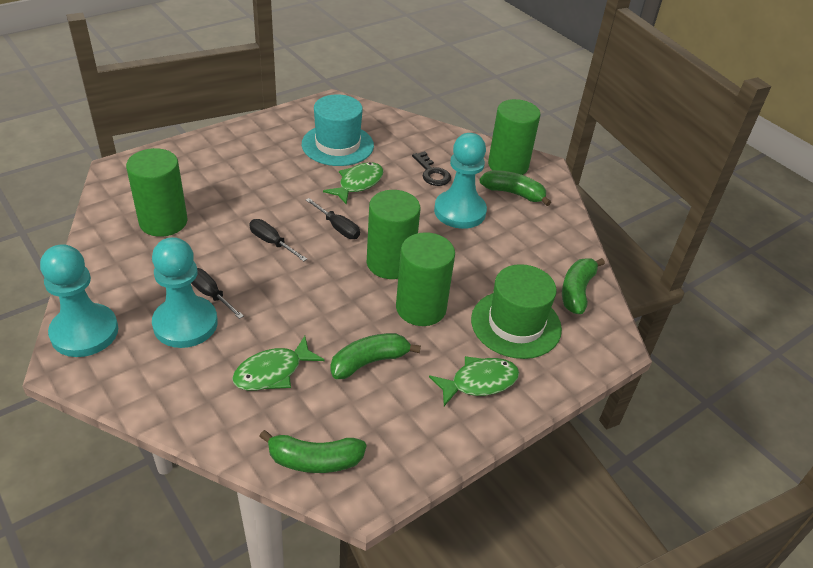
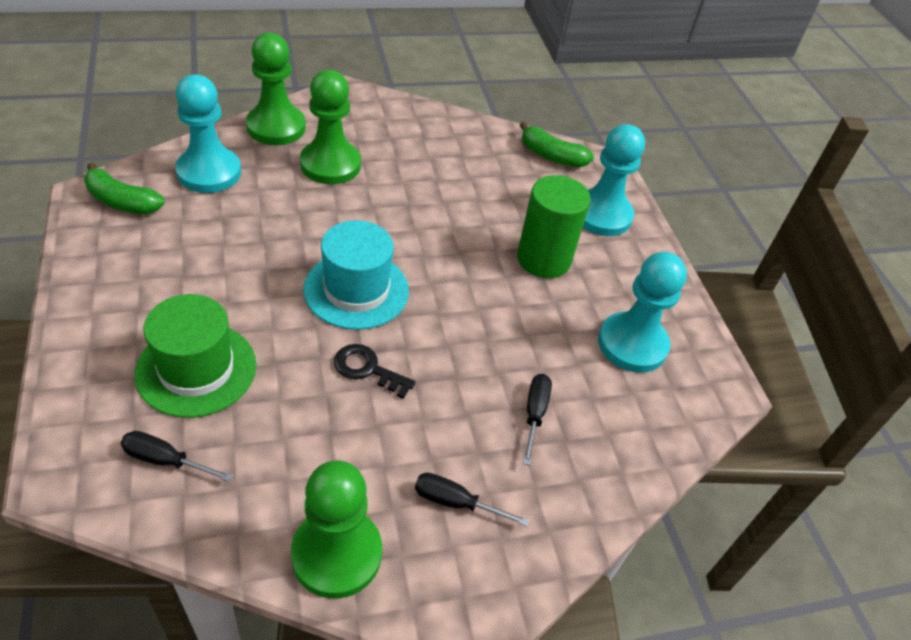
green banana: 4 -> 2
green cylinder: 4 -> 1
green fish: 3 -> 0
green pawn: 0 -> 3

